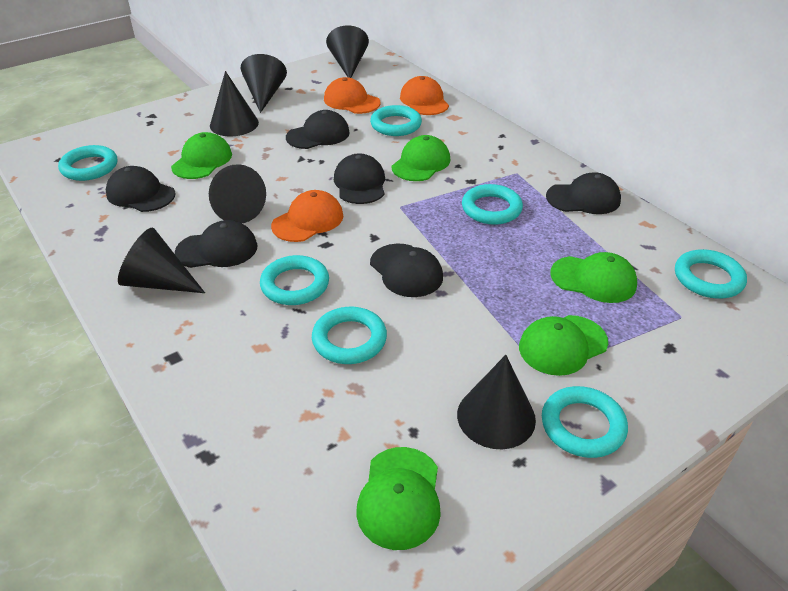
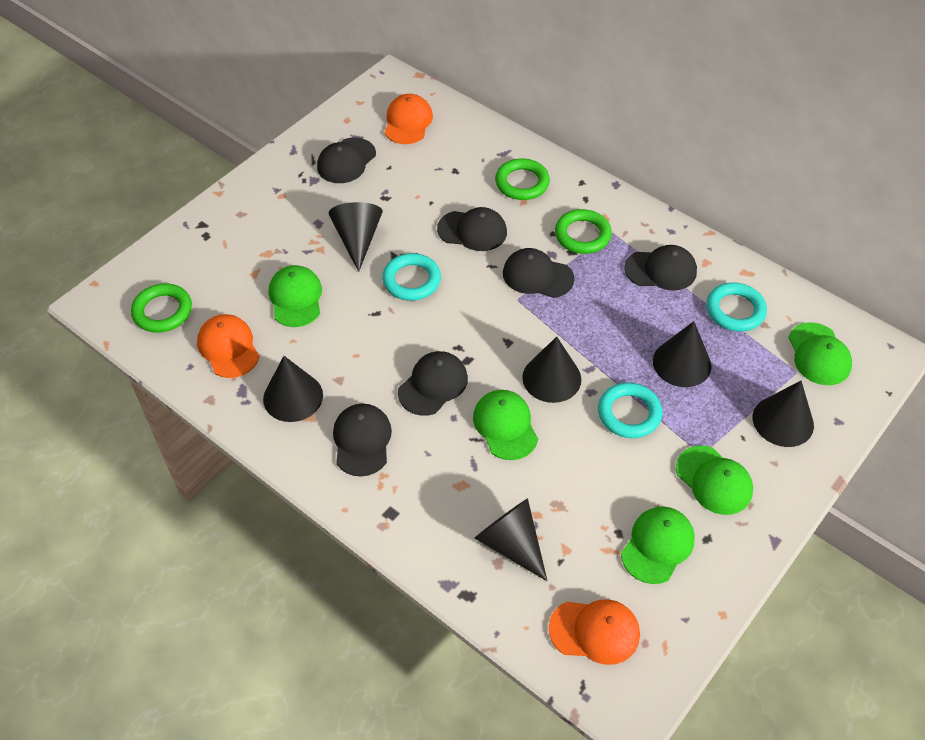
green ring: 0 -> 3
turquoise ring: 7 -> 3

